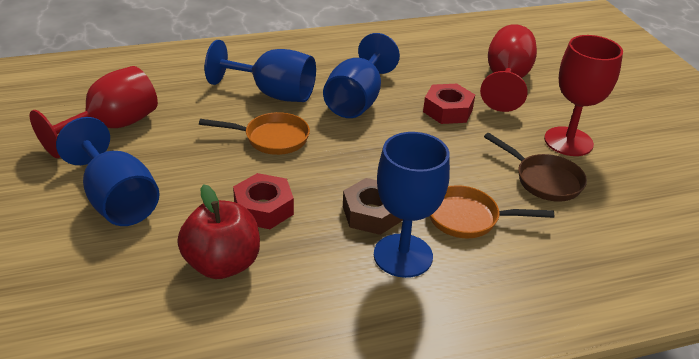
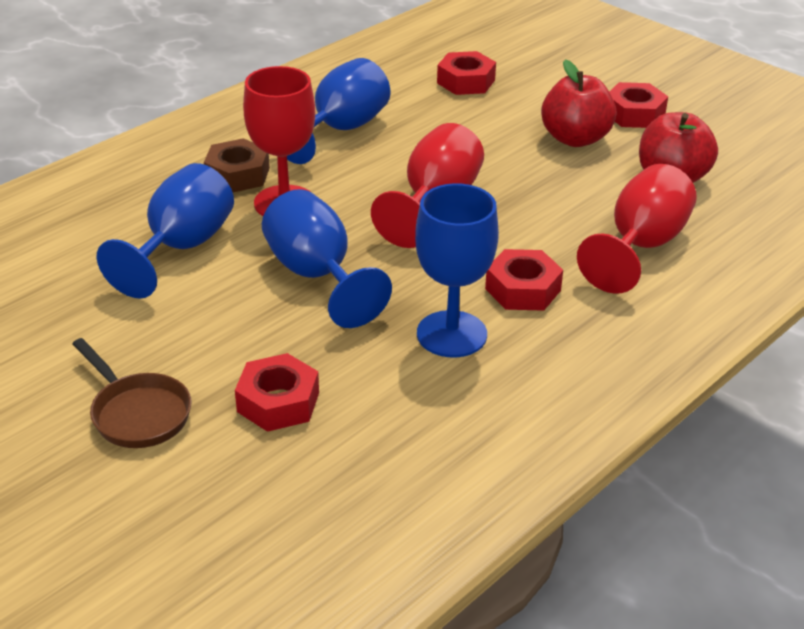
orange pan: 2 -> 0
red apple: 1 -> 2
red nut: 2 -> 4

